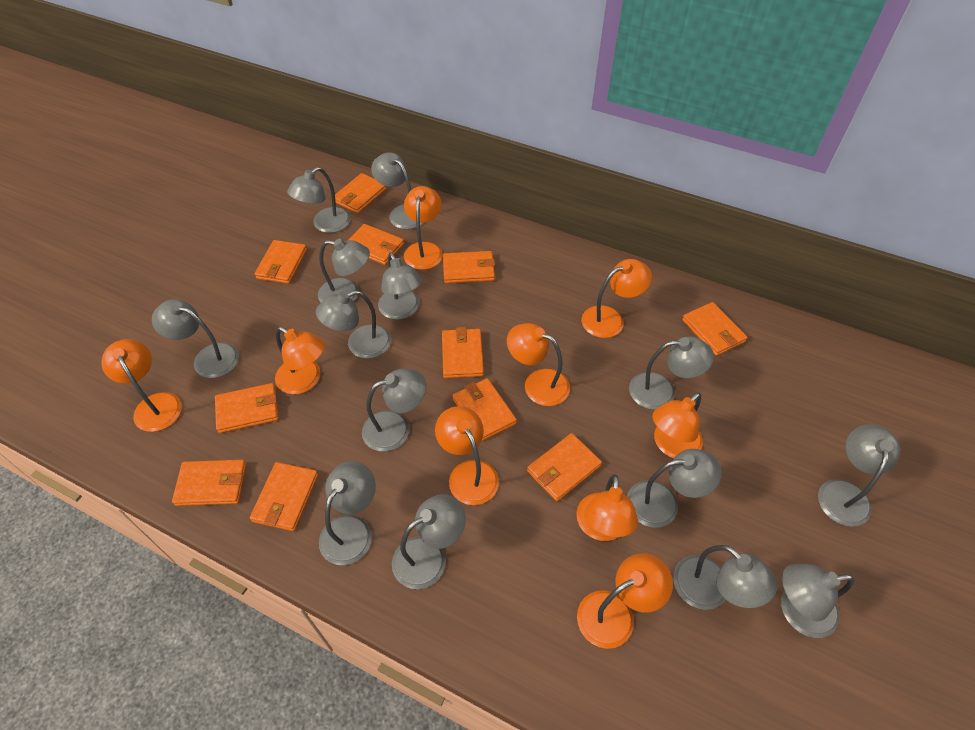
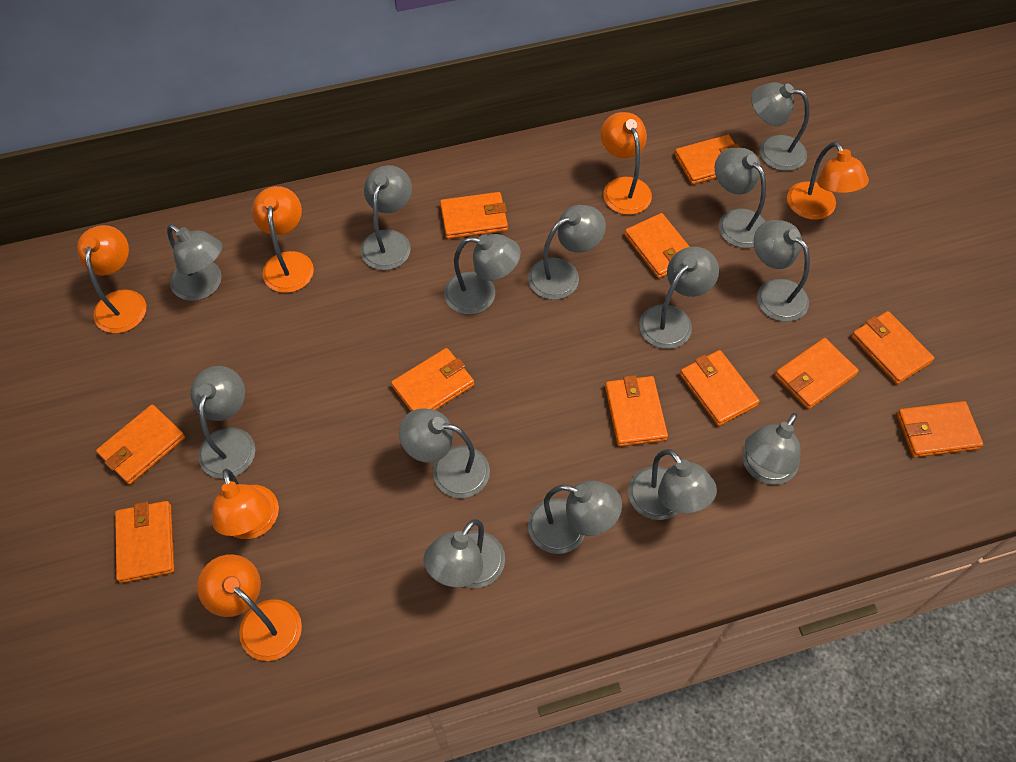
orange lamp: 9 -> 6

